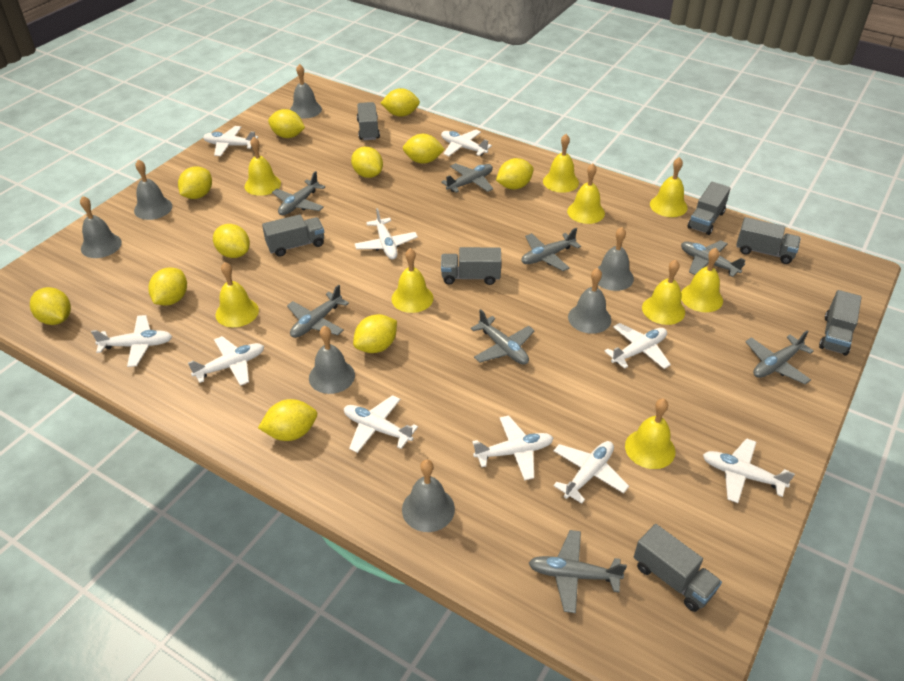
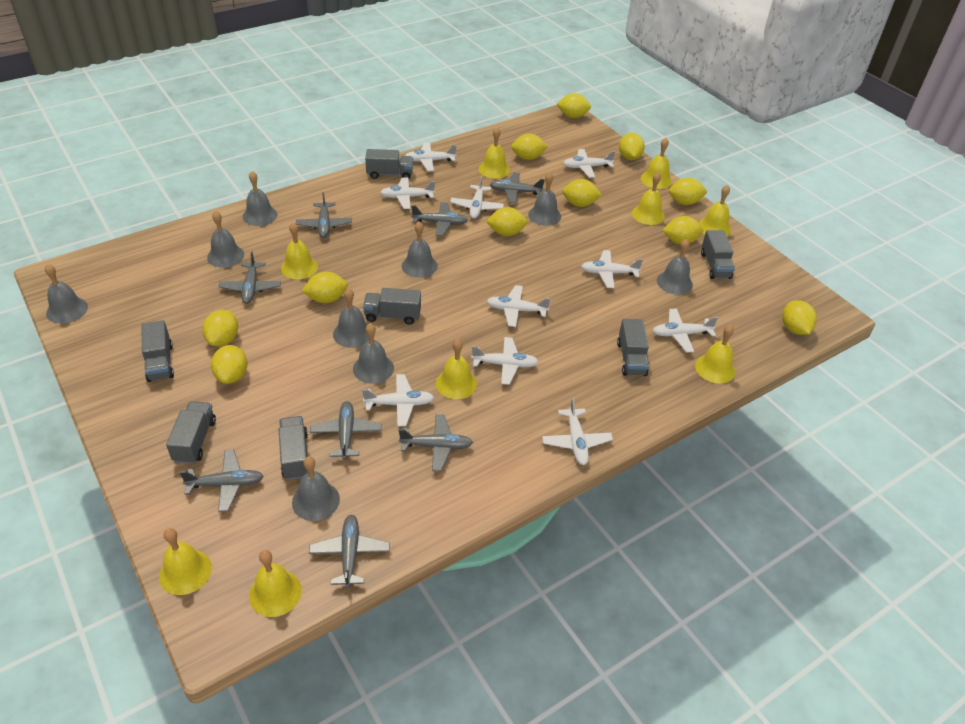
grey bell: 7 -> 9

